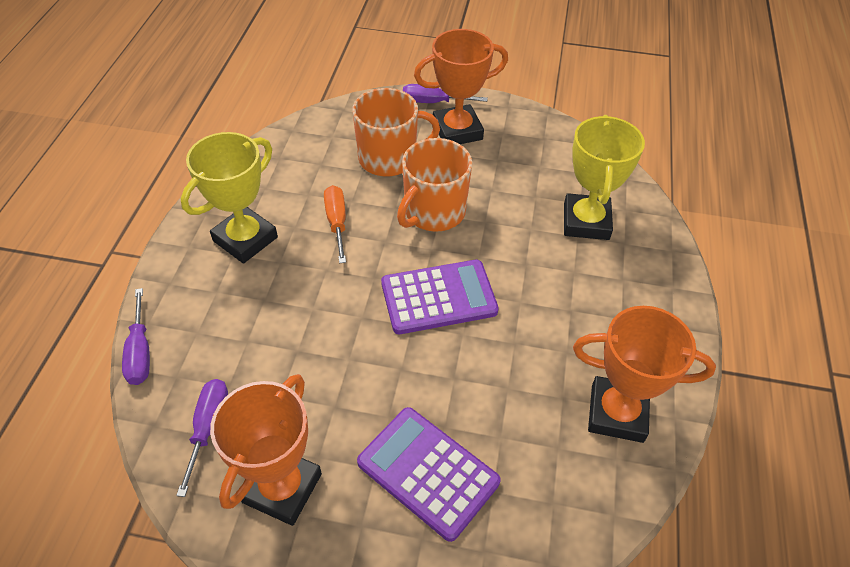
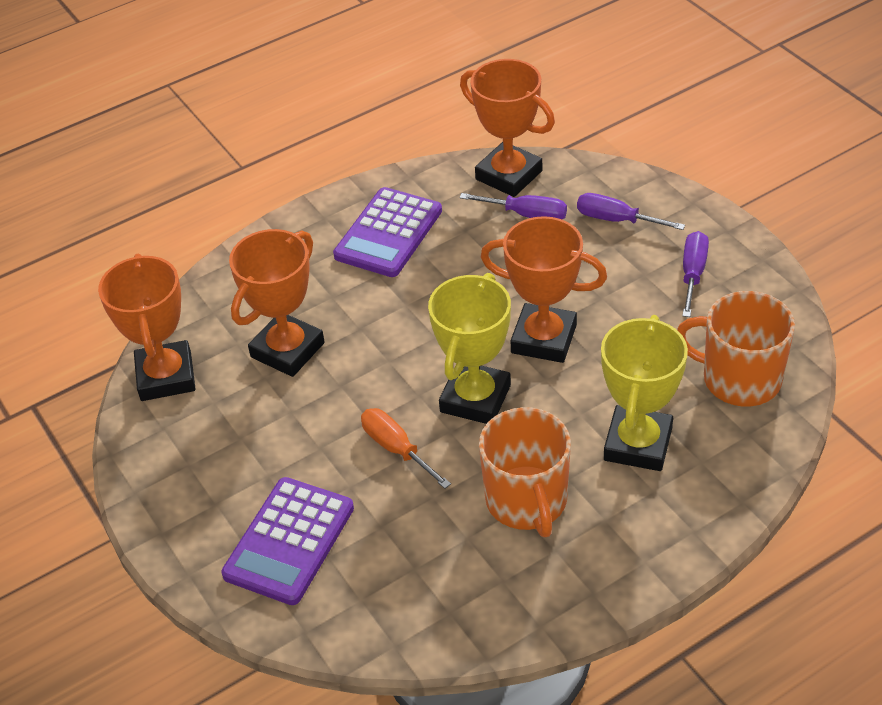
orange trophy: 3 -> 4

